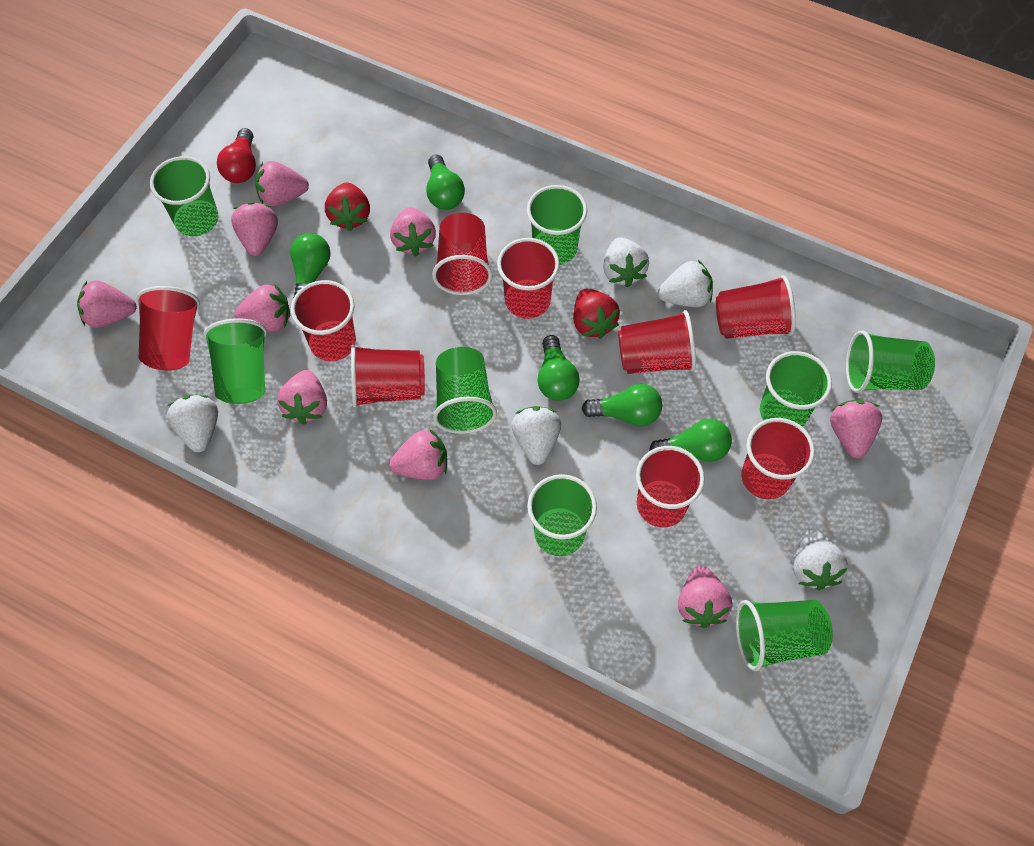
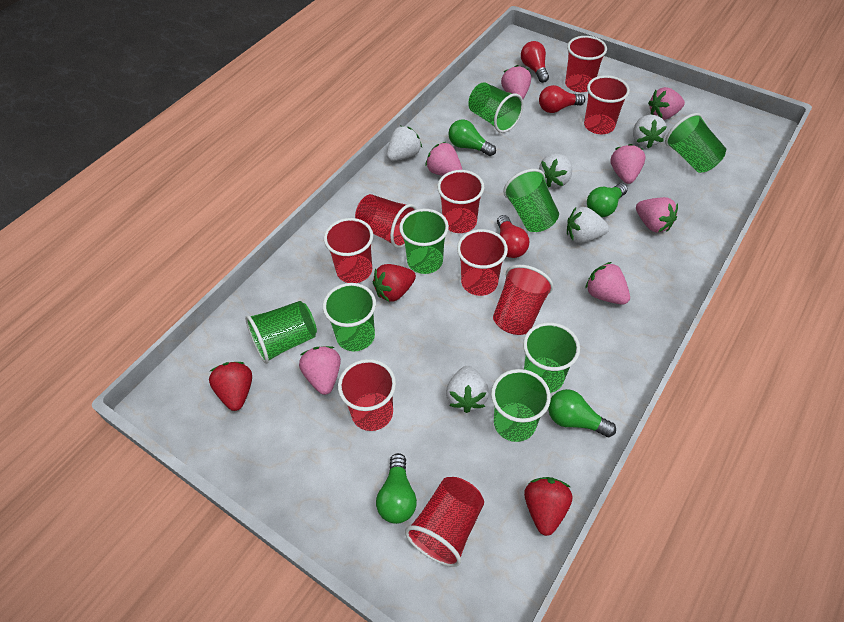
green light bulb: 5 -> 4
pink strawberry: 9 -> 7
red light bulb: 1 -> 3
red strawberry: 2 -> 3

